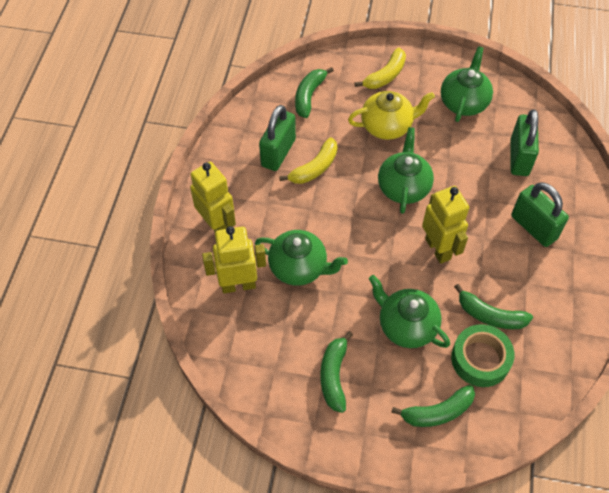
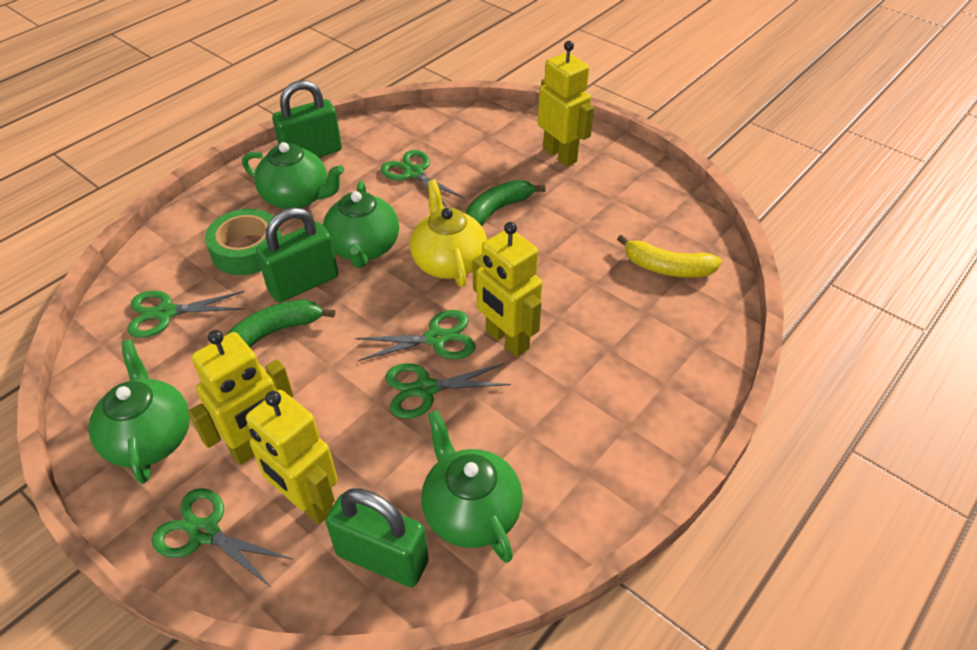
green banana: 4 -> 2
green scissors: 0 -> 5
yellow banana: 2 -> 1
yellow robot: 3 -> 4

